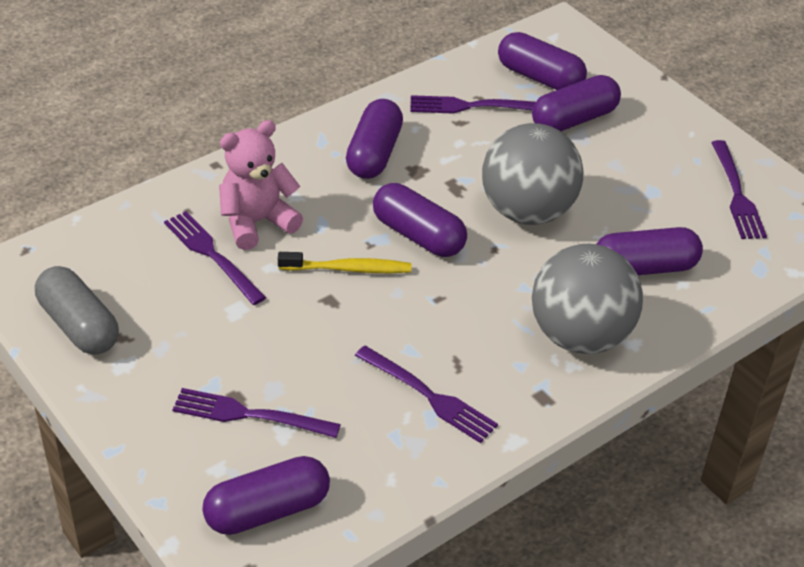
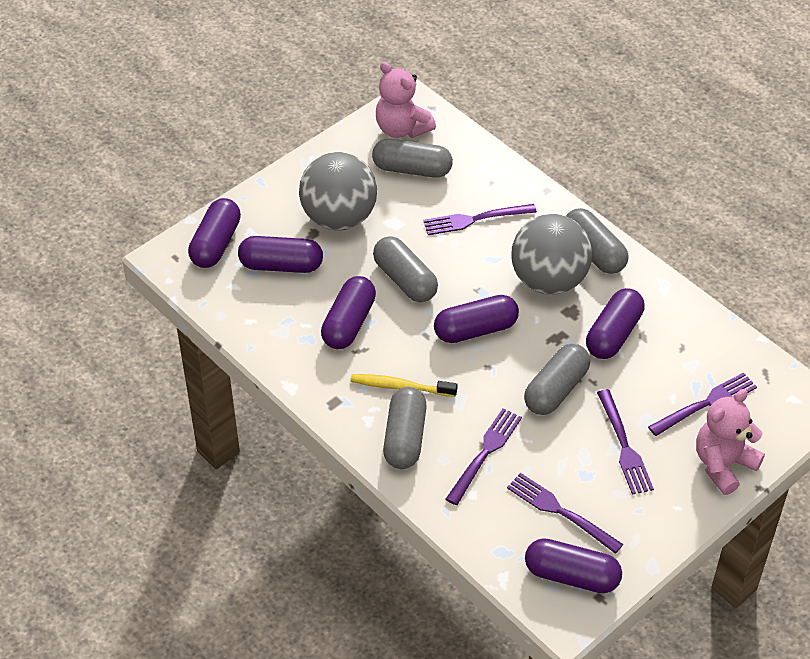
grey capsule: 1 -> 5
pink teddy bear: 1 -> 2

